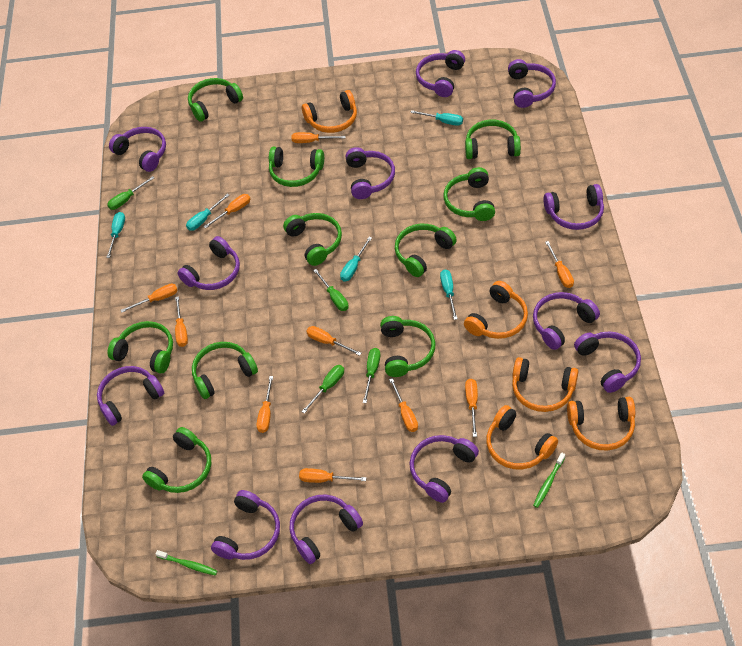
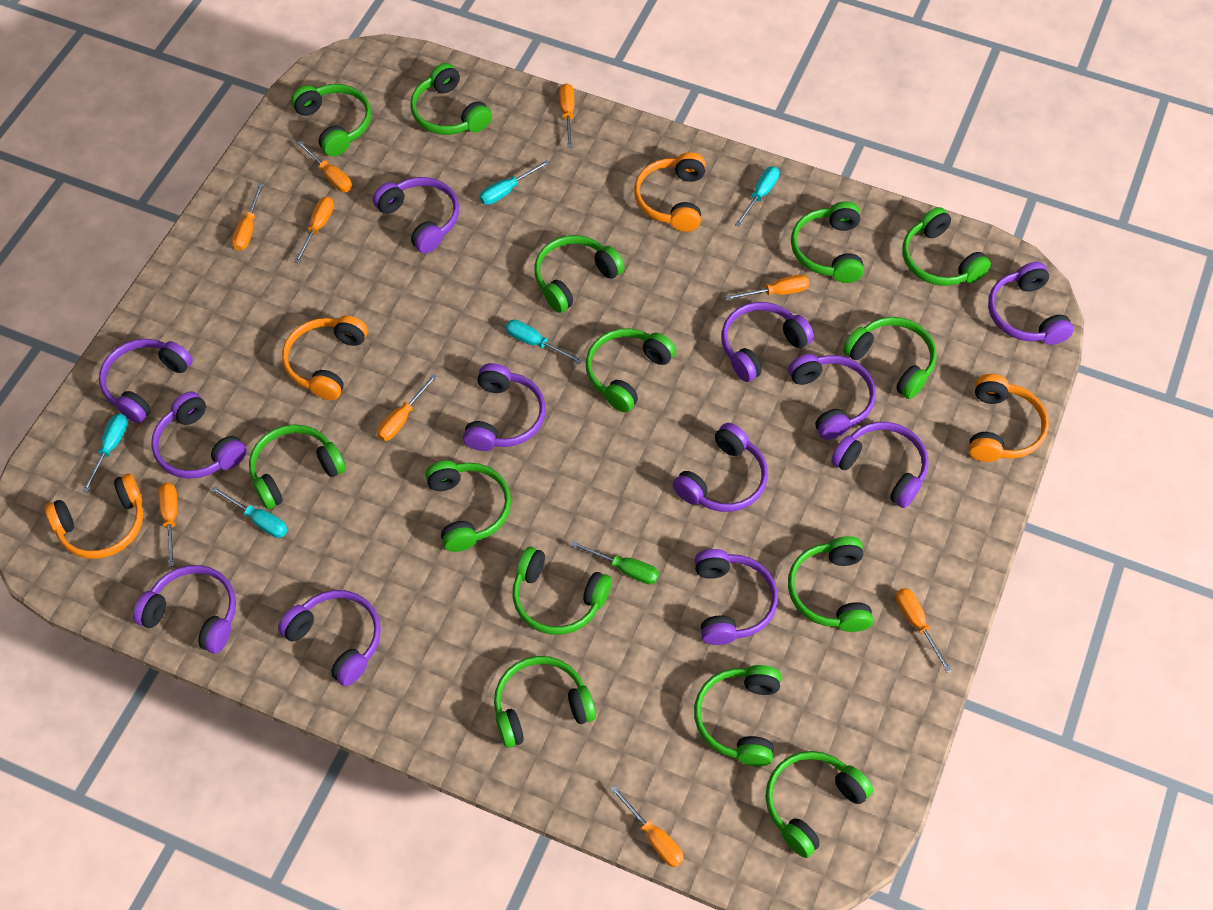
green headphones: 10 -> 14
green screwdriver: 4 -> 1
green toothbrush: 2 -> 0
orange headphones: 5 -> 4
orange screwdriver: 10 -> 9

